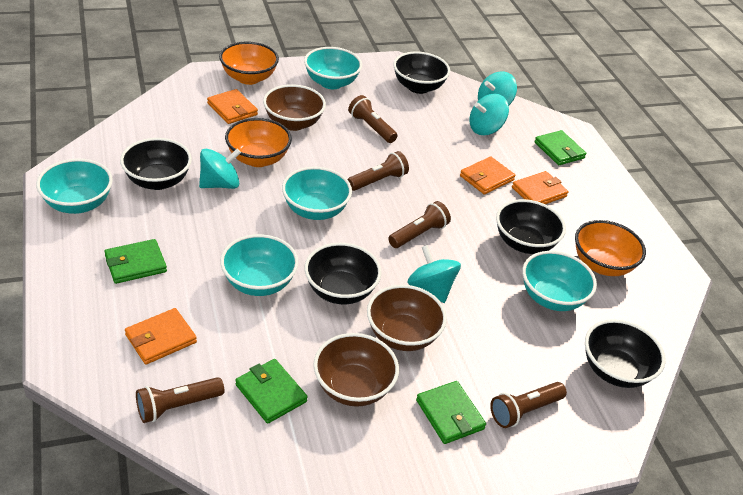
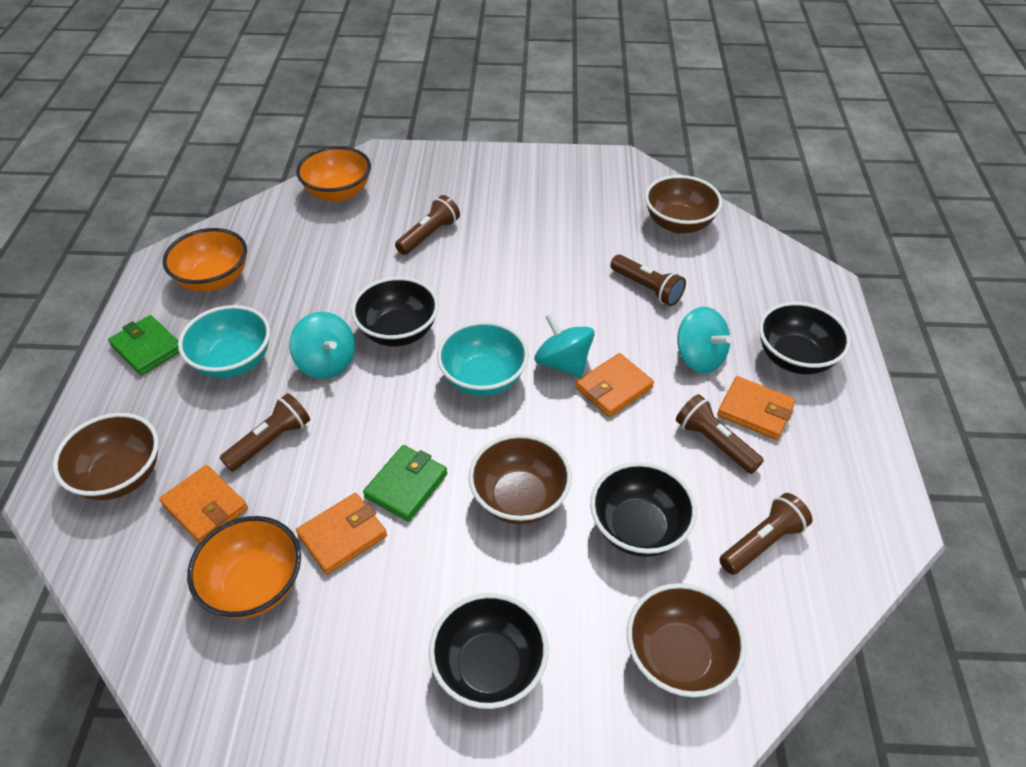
black bowl: 5 -> 4
brown bowl: 3 -> 4
green wallet: 4 -> 2
turquoise bowl: 5 -> 2
turquoise spinning top: 4 -> 3

